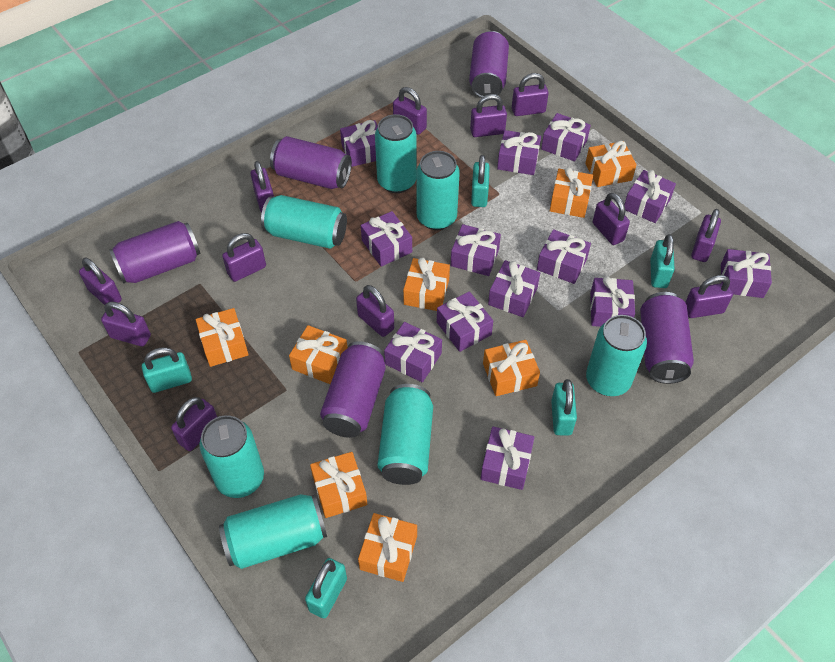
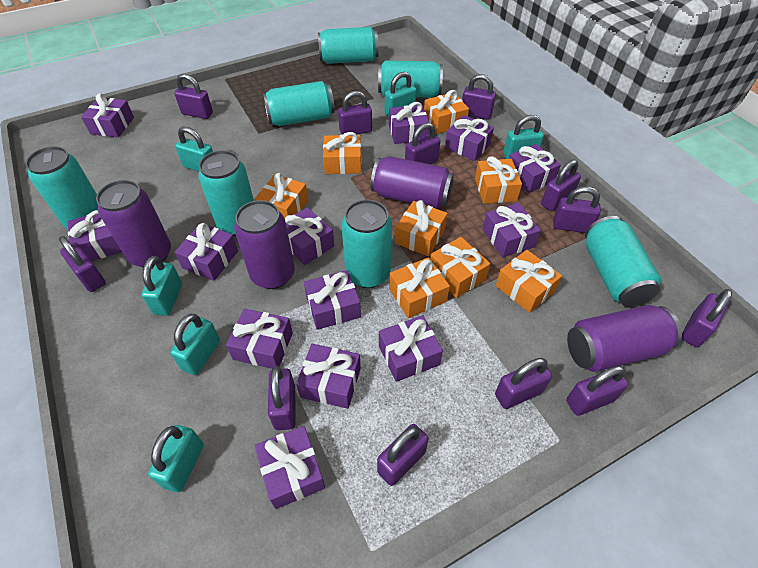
purple can: 5 -> 4
turquoise padlock: 5 -> 6

